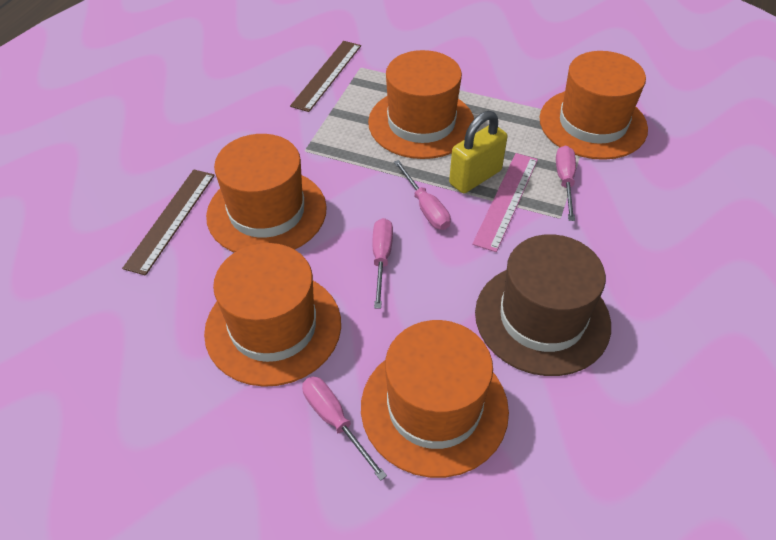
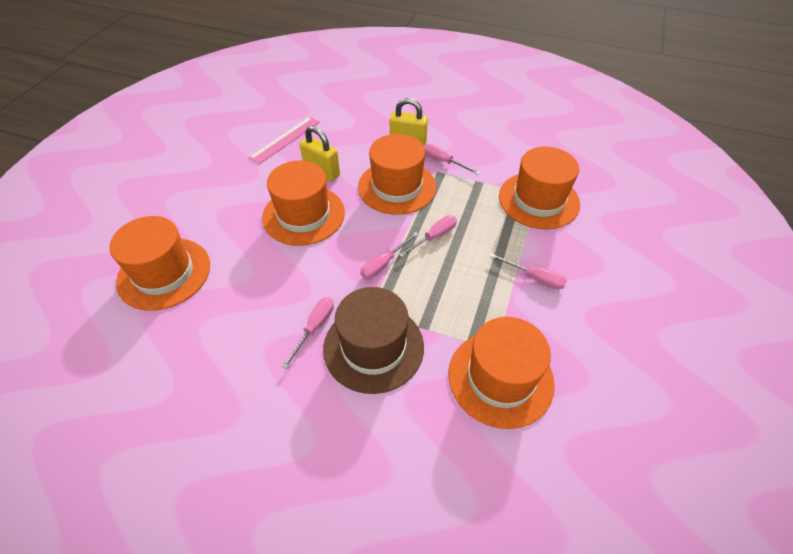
brown ruler: 2 -> 0
pink screwdriver: 4 -> 5
yellow padlock: 1 -> 2

